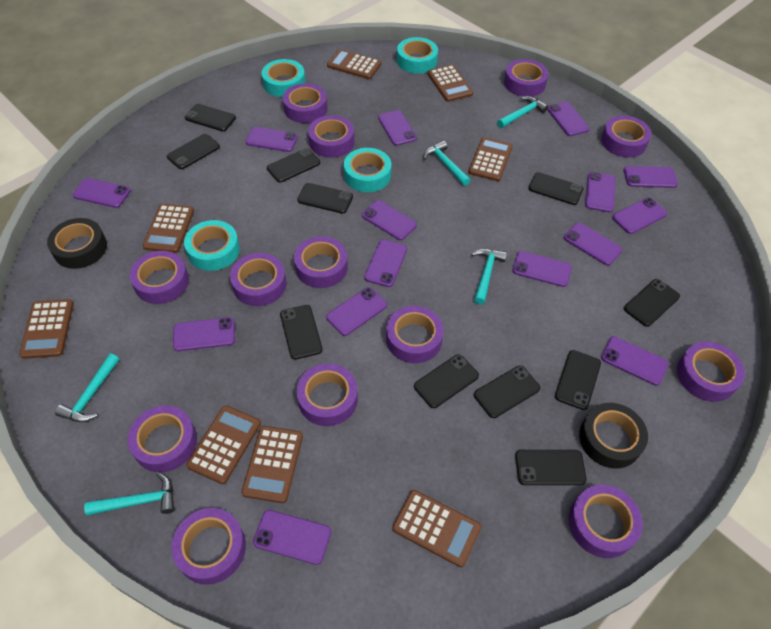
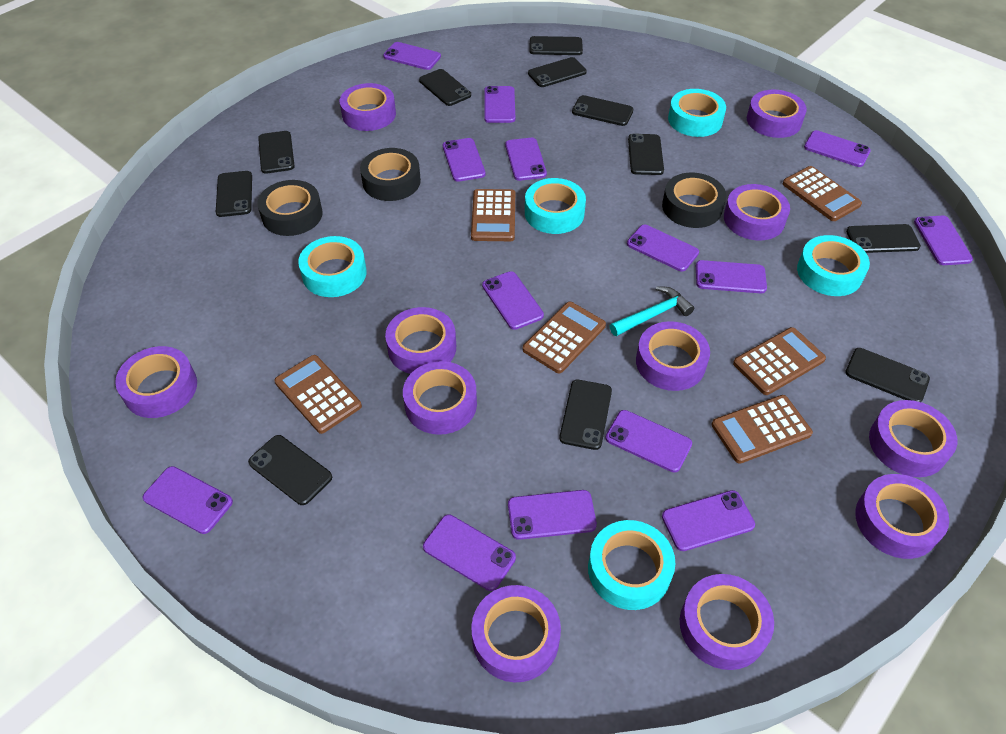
black tape: 2 -> 3
brown calculator: 8 -> 6
purple phone: 15 -> 14
purple tape: 13 -> 11
turquoise hammer: 5 -> 1
turquoise tape: 4 -> 5

